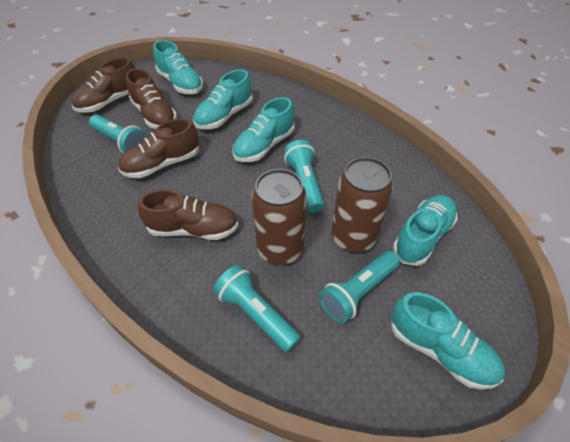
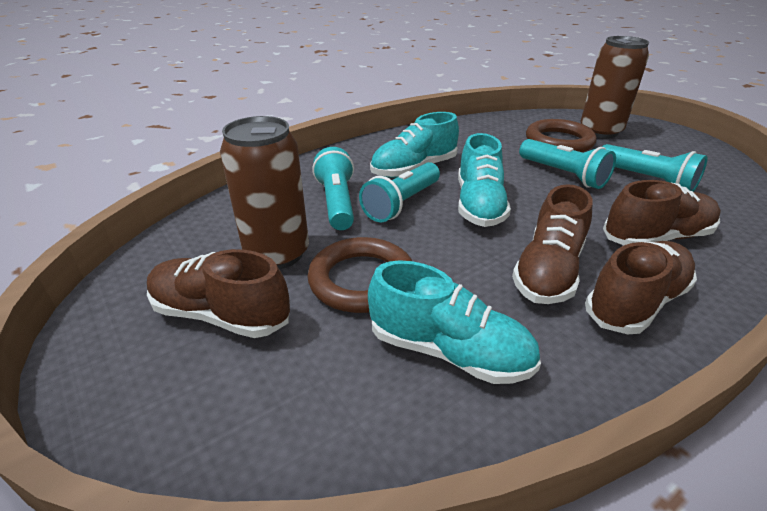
brown ring: 0 -> 2
turquoise shoe: 5 -> 3

